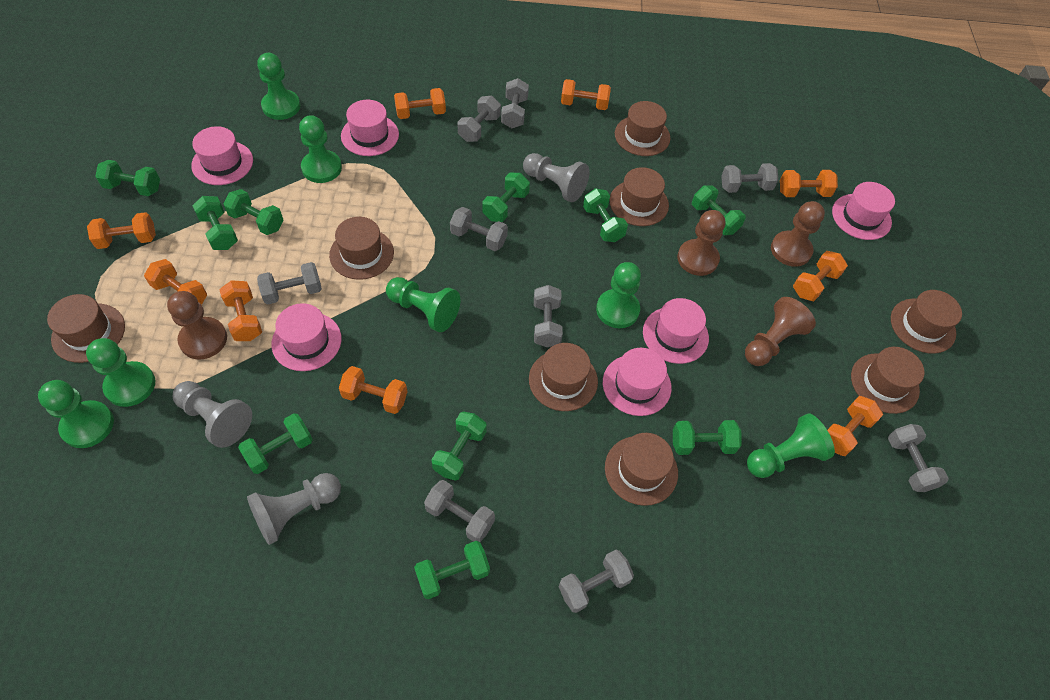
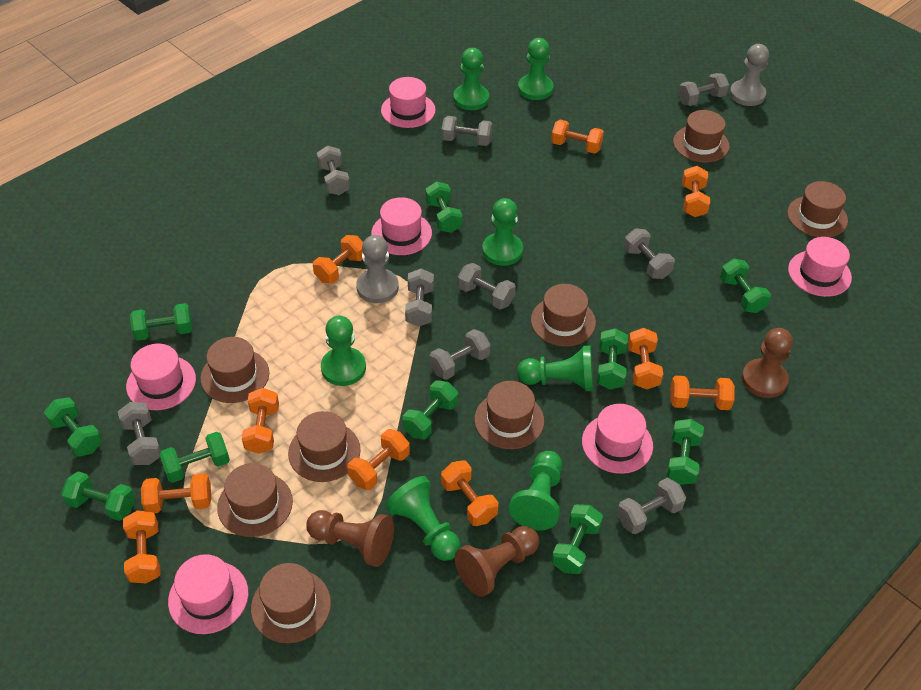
brown pawn: 4 -> 3
grey pawn: 3 -> 2
orange dumbbell: 9 -> 10

